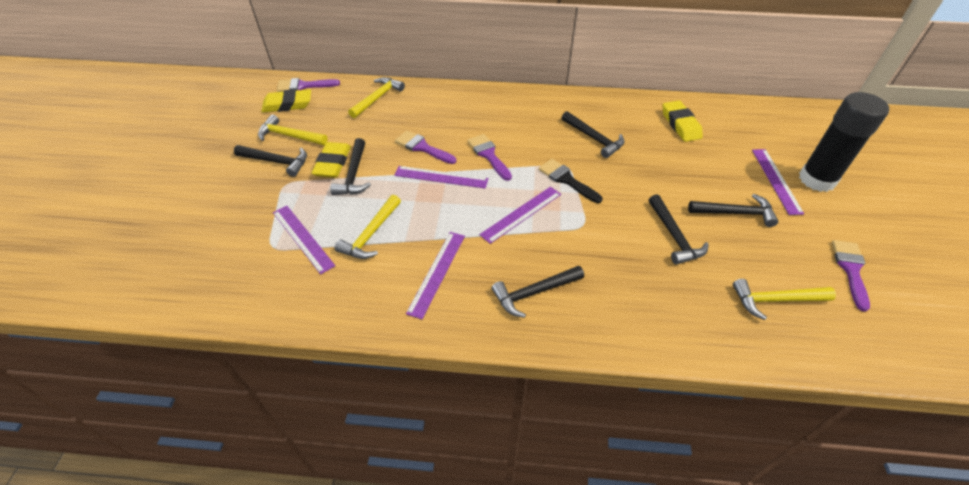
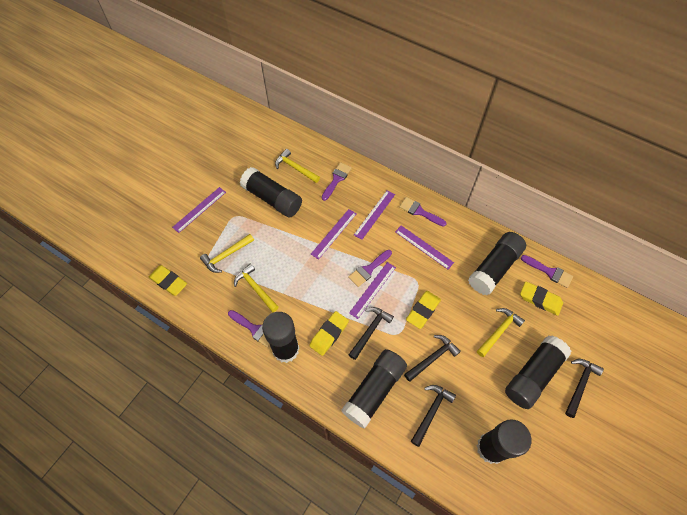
black brush: 1 -> 0
black glue stick: 1 -> 6
black hammer: 6 -> 4
purple brush: 4 -> 5
yellow eraser: 3 -> 4

